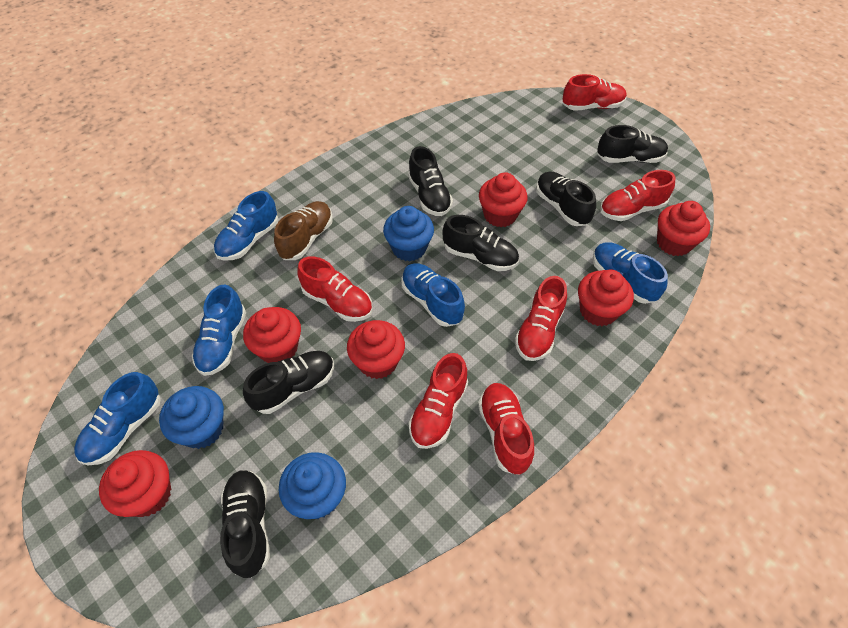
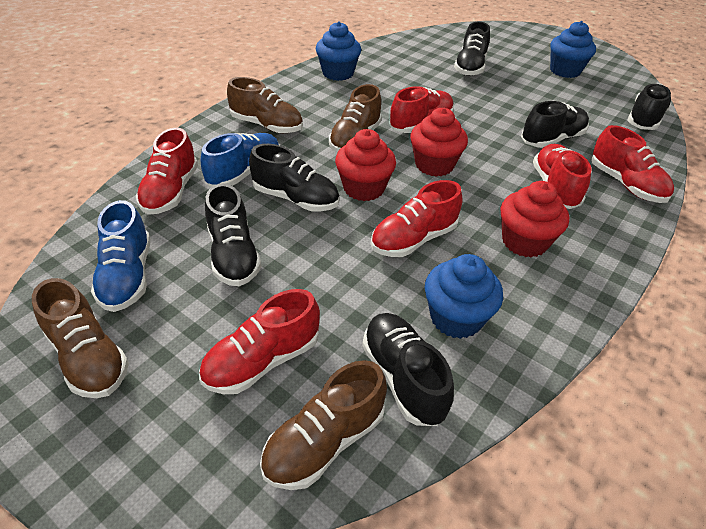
blue shoe: 5 -> 2
brown shoe: 1 -> 4
red cupcake: 6 -> 3

